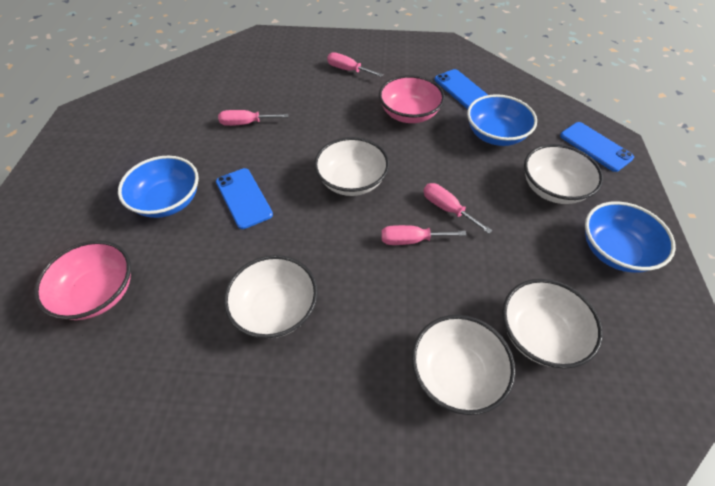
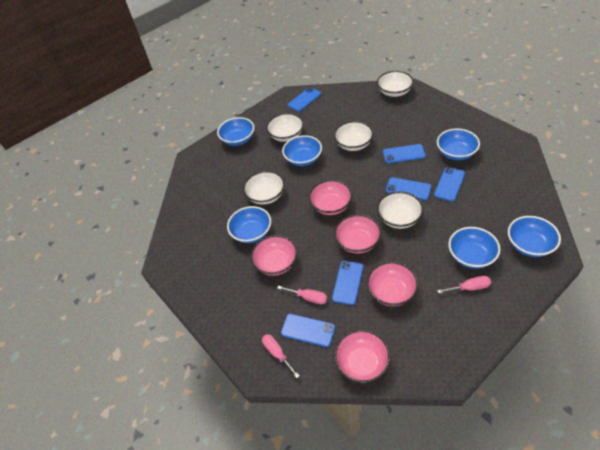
blue bowl: 3 -> 6
blue phone: 3 -> 6
pink bowl: 2 -> 5
pink screwdriver: 4 -> 3

